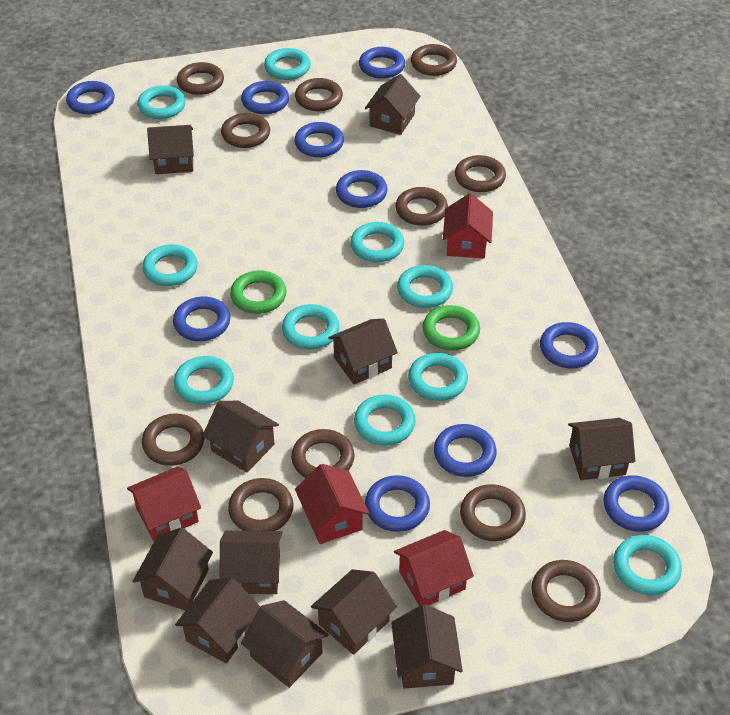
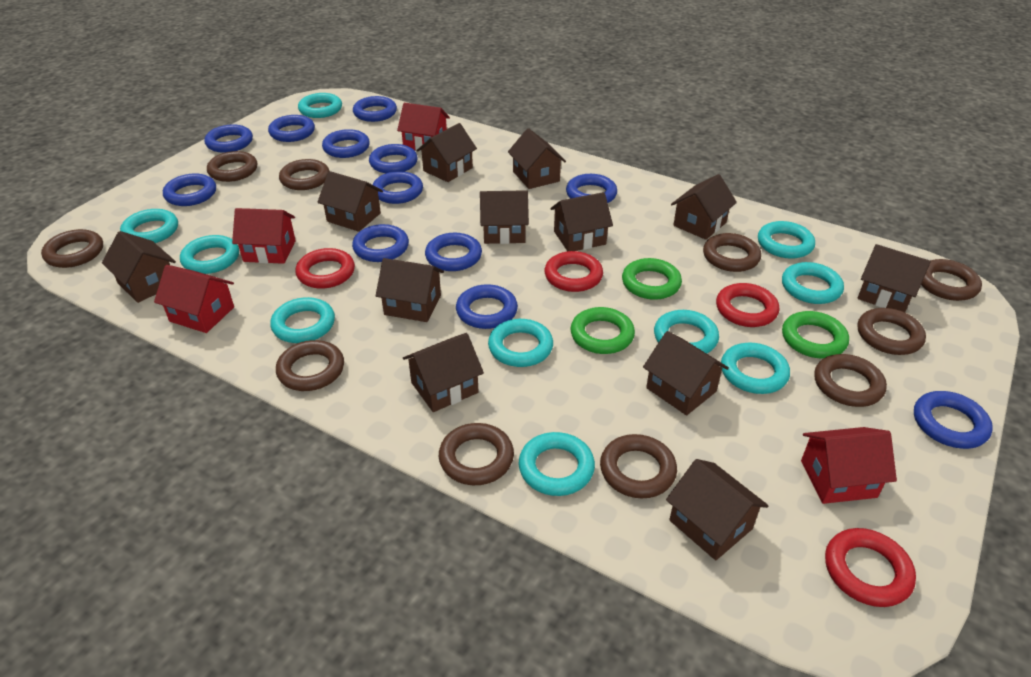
blue ring: 10 -> 12
brown house: 11 -> 12
brown ring: 11 -> 10
green ring: 2 -> 3
red ring: 0 -> 4

